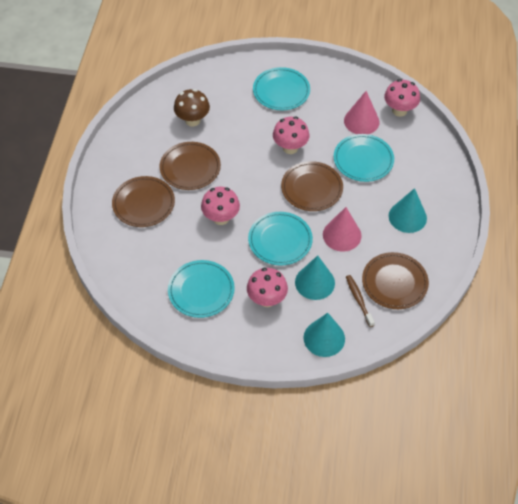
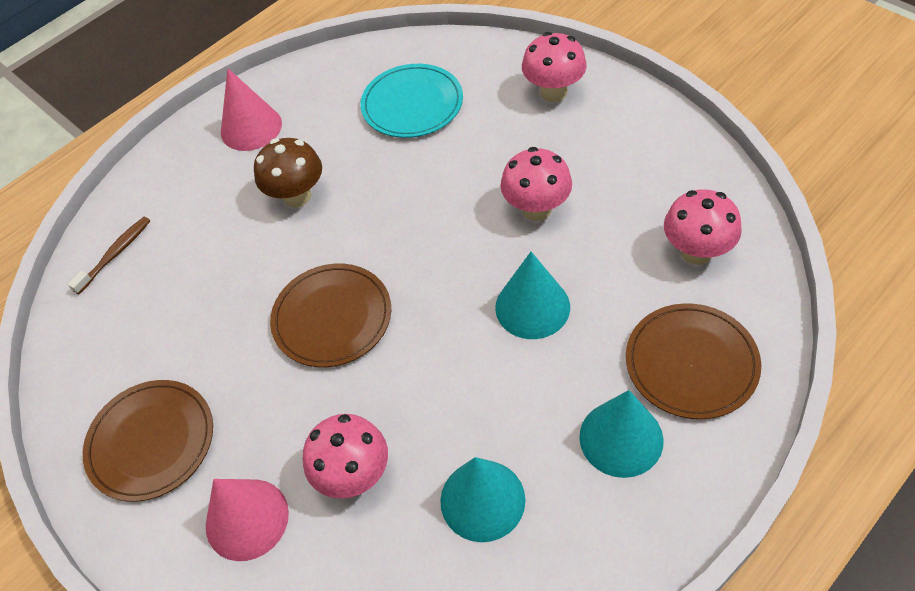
brown plate: 4 -> 3
turquoise plate: 4 -> 1

